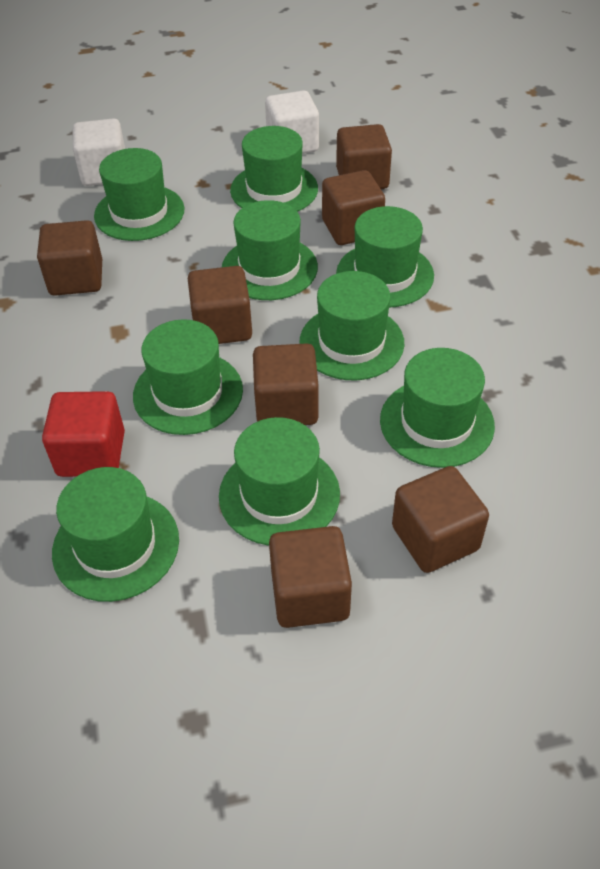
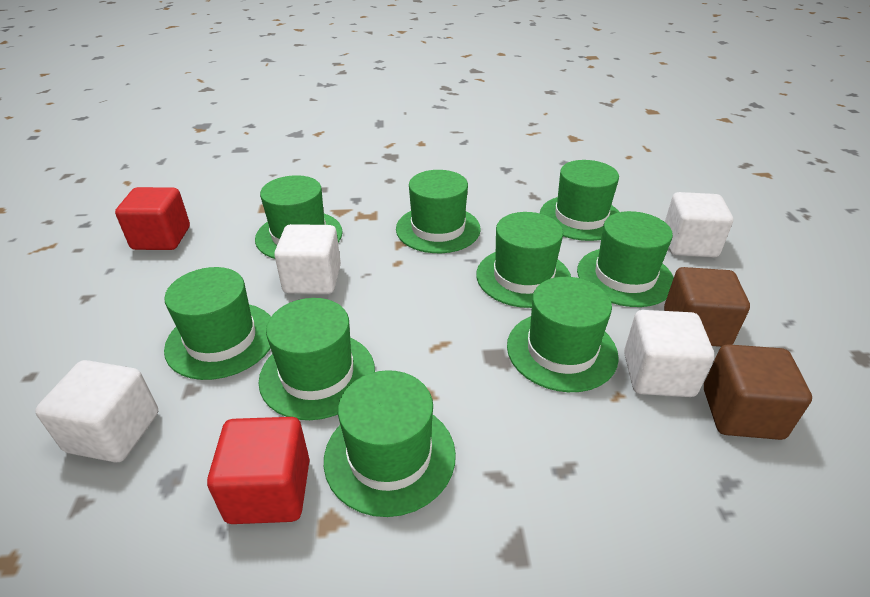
brown cube: 7 -> 2
red cube: 1 -> 2
white cube: 2 -> 4

